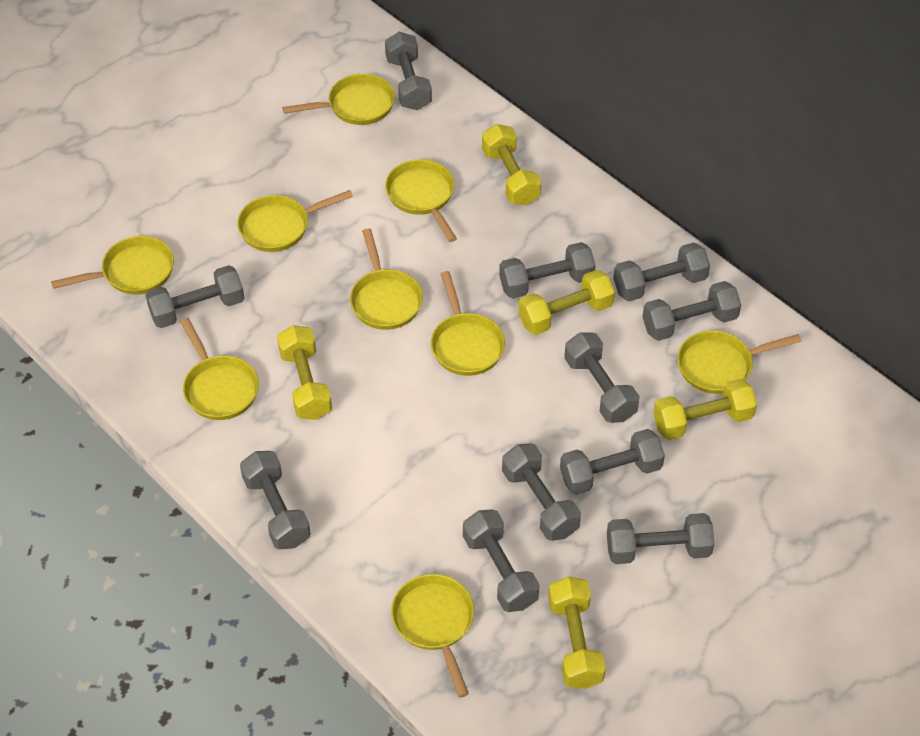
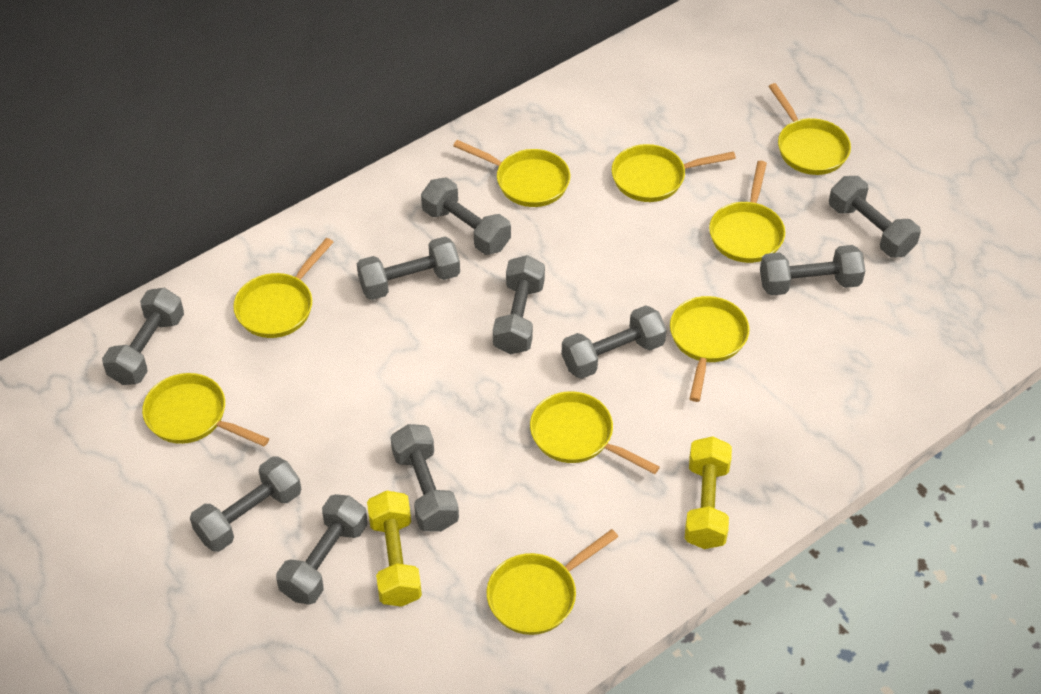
grey dumbbell: 11 -> 10
yellow dumbbell: 5 -> 2

